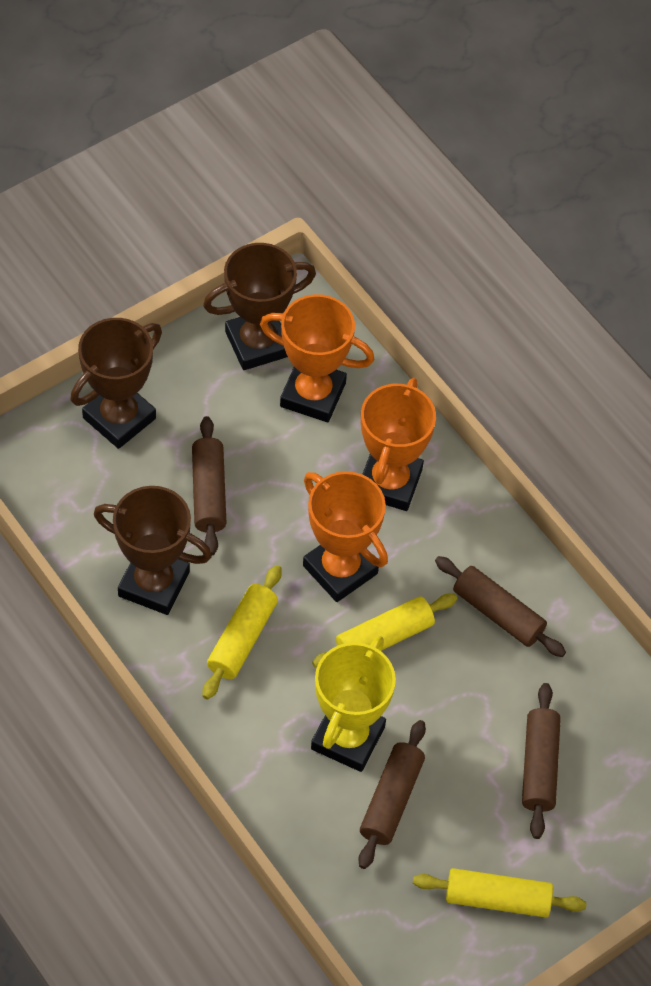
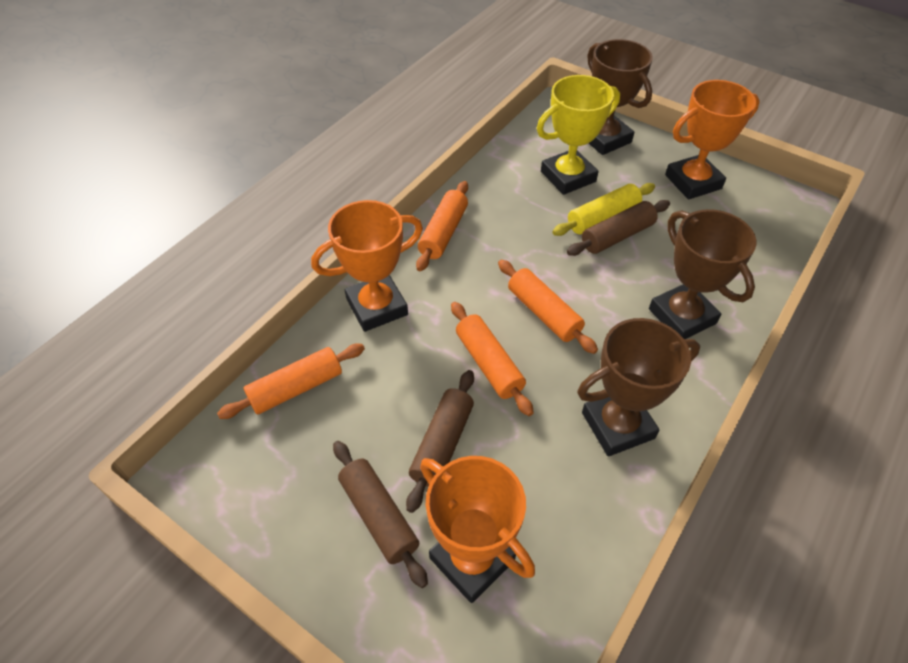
brown rolling pin: 4 -> 3
orange rolling pin: 0 -> 4
yellow rolling pin: 3 -> 1

